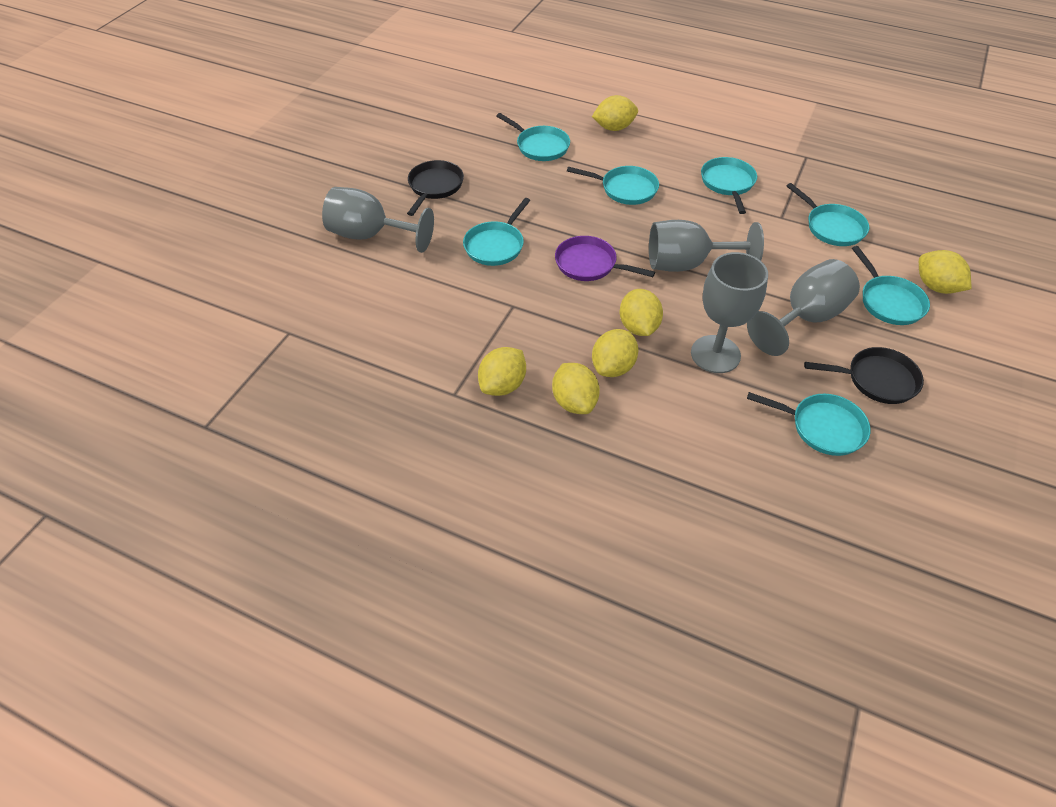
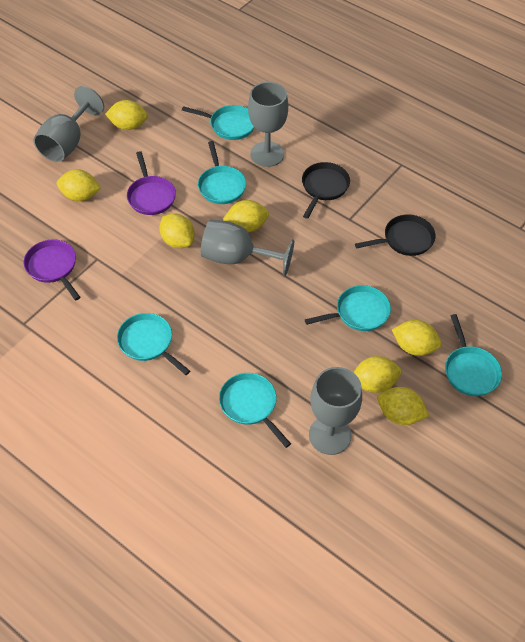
purple pan: 1 -> 2
turquoise pan: 7 -> 6
yellow lemon: 6 -> 7

